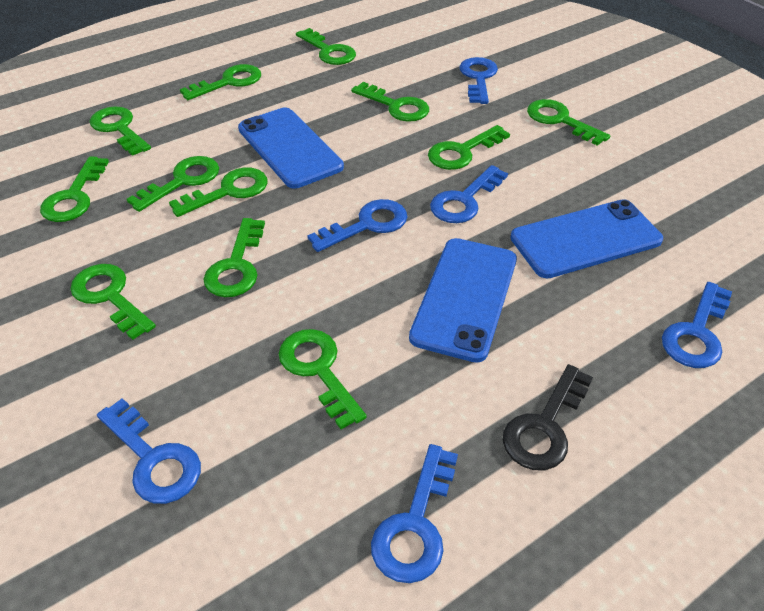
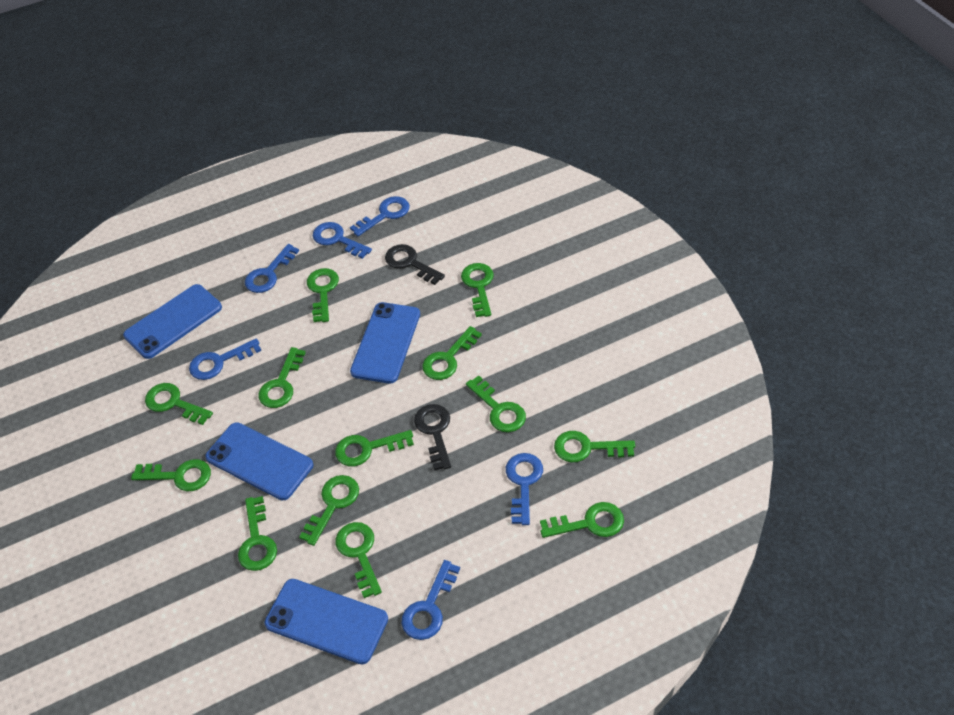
black key: 1 -> 2
blue phone: 3 -> 4
green key: 12 -> 13

